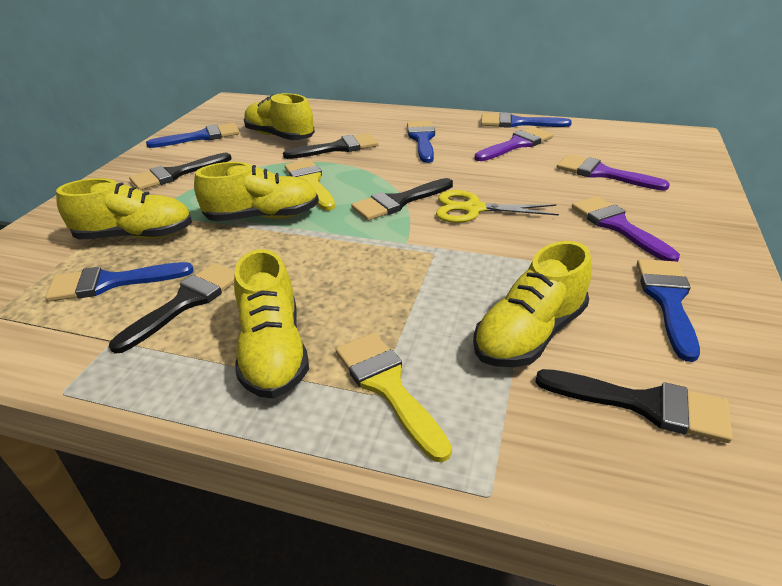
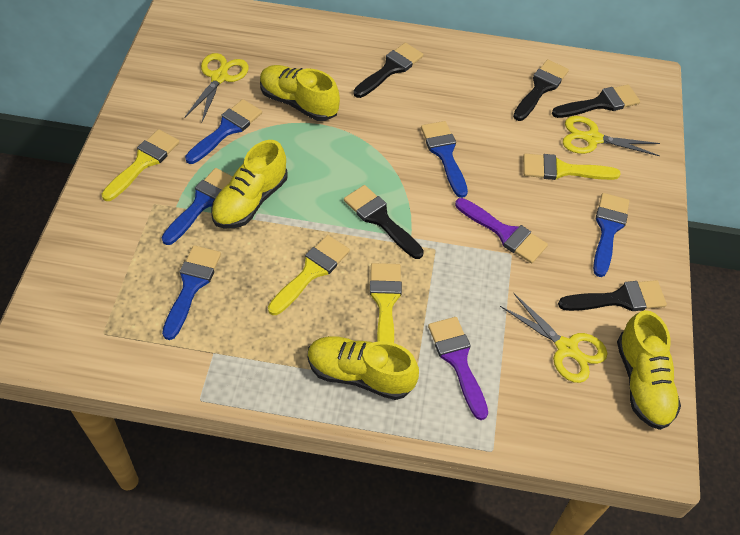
purple brush: 3 -> 2
yellow brush: 2 -> 4
yellow scissors: 1 -> 3
yellow shoe: 5 -> 4

